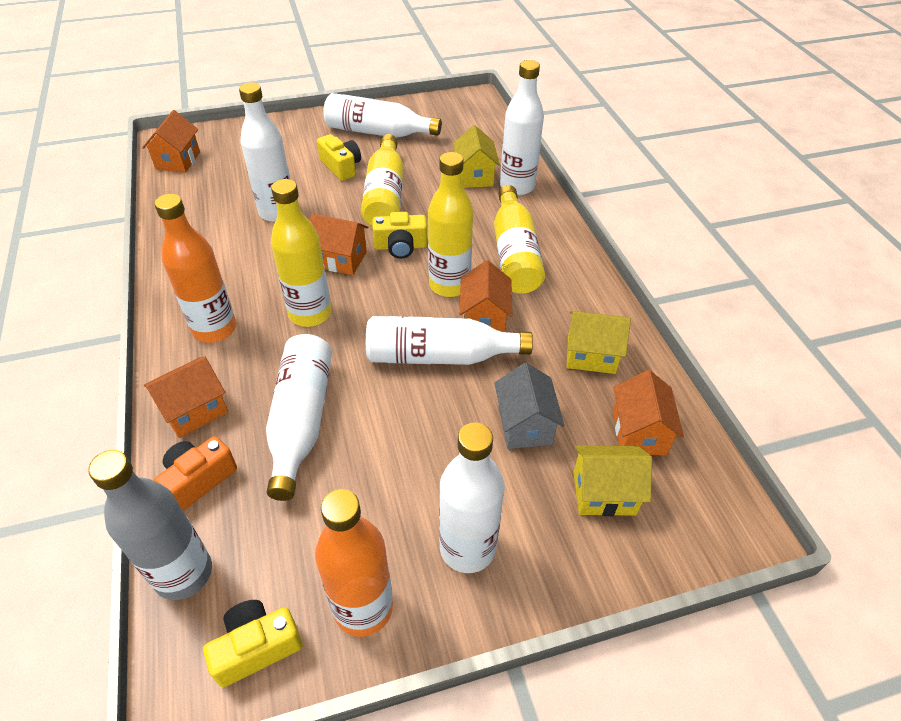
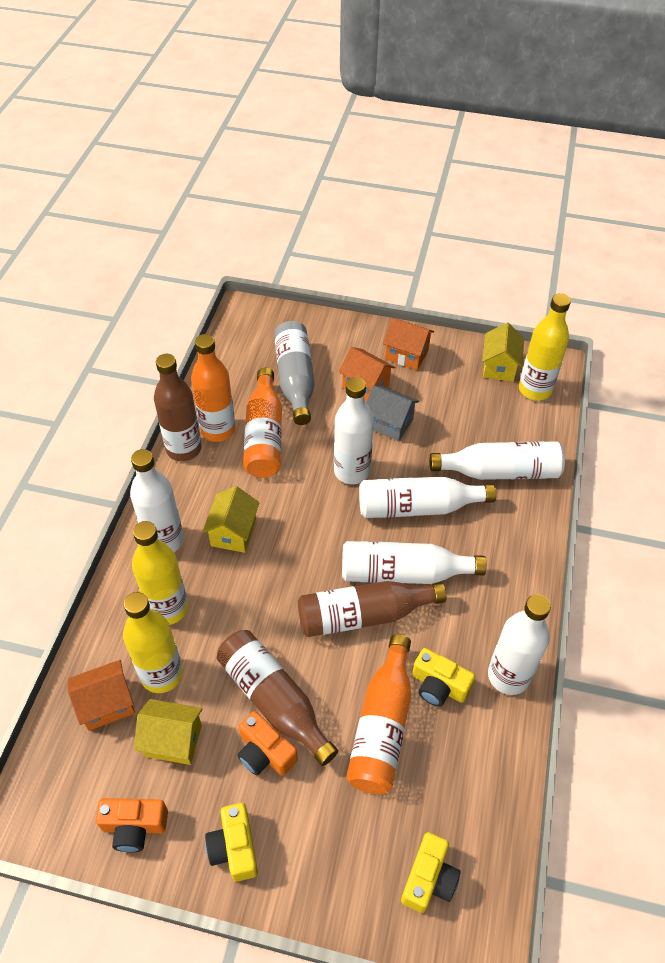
brown bottle: 0 -> 3
orange bottle: 2 -> 3
orange camera: 1 -> 2
orange house: 5 -> 3
yellow bottle: 4 -> 3

